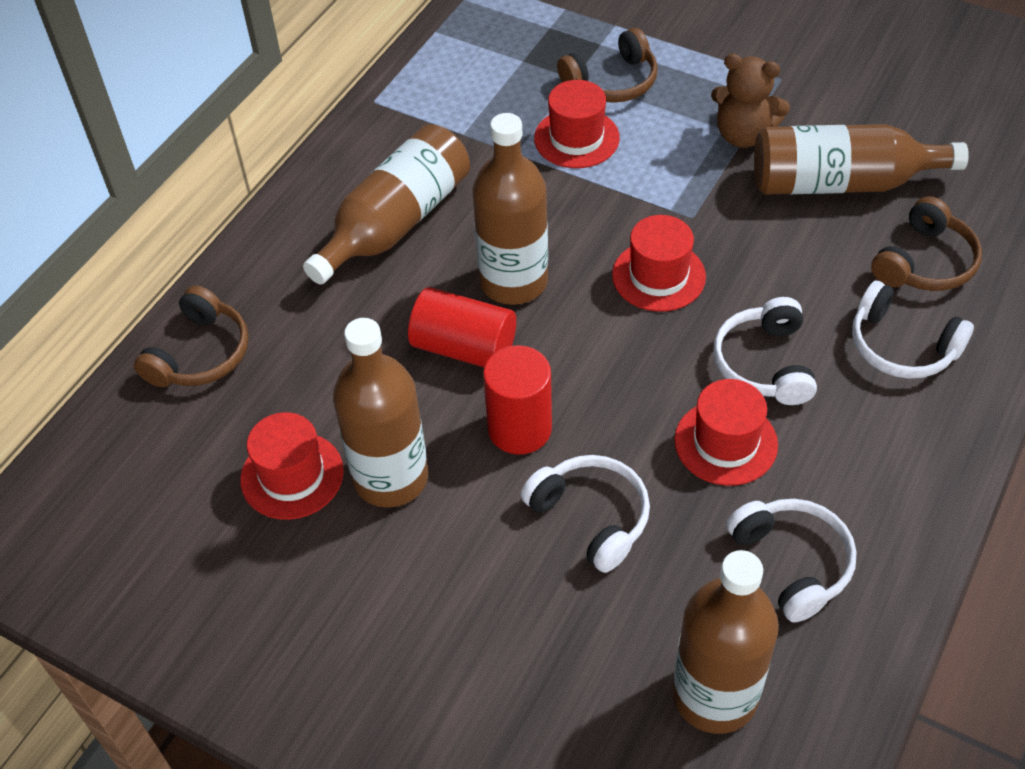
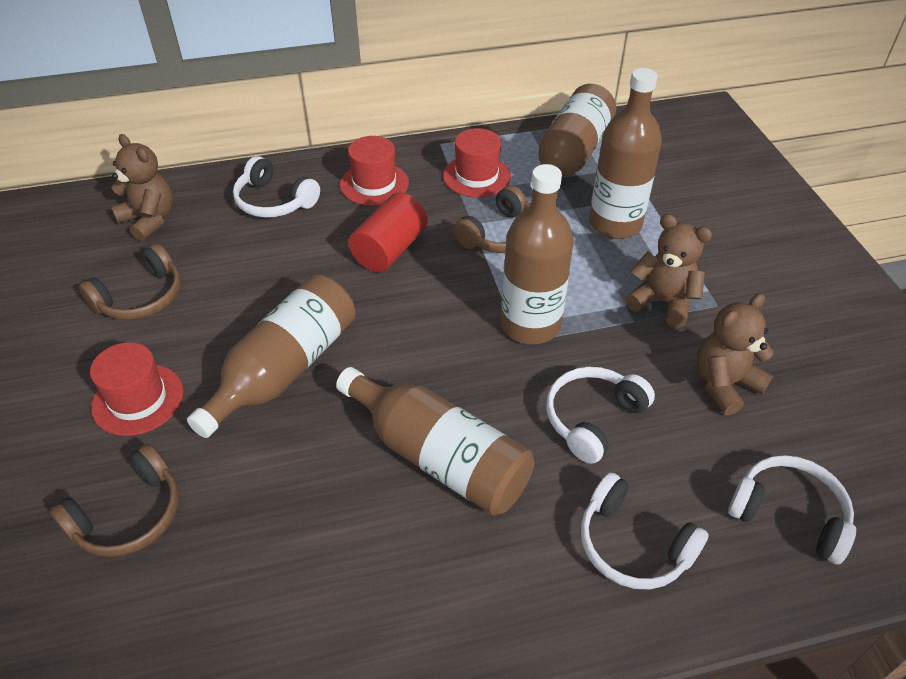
brown teddy bear: 1 -> 3
red cylinder: 2 -> 1
red hat: 4 -> 3

